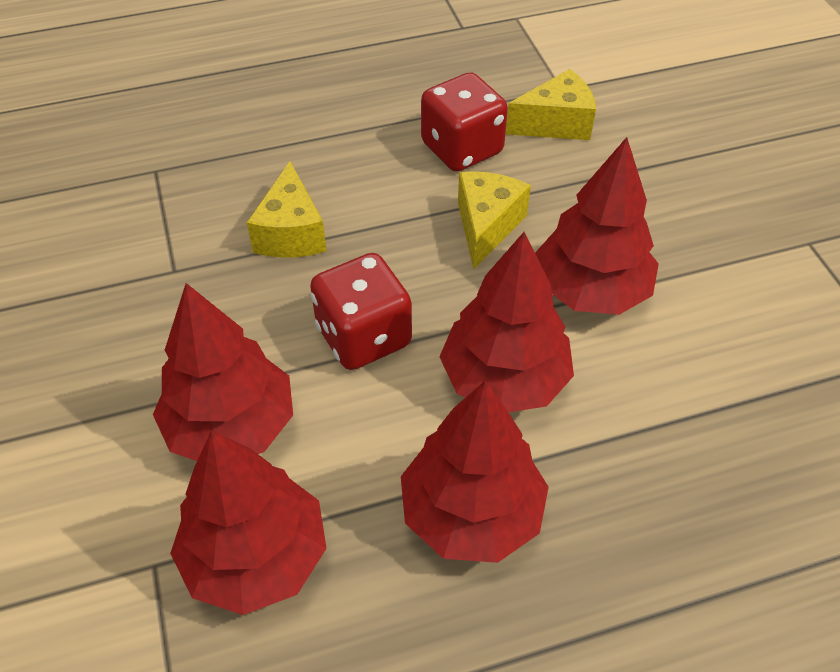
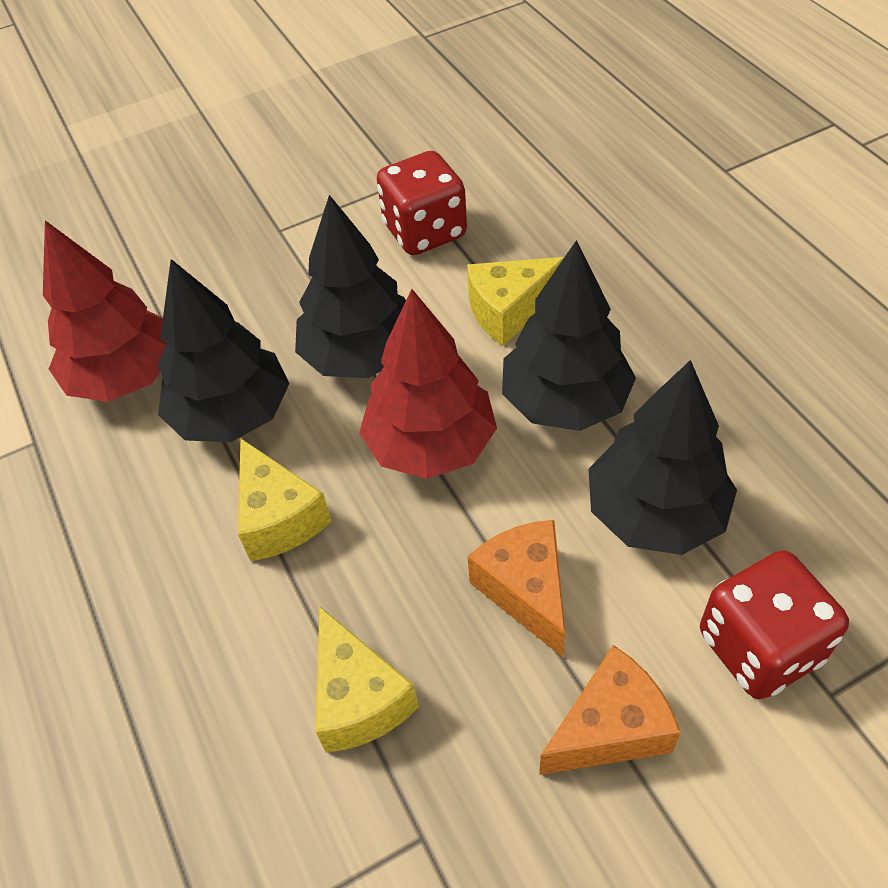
black tree: 0 -> 4
orange cheese: 0 -> 2
red tree: 5 -> 2

